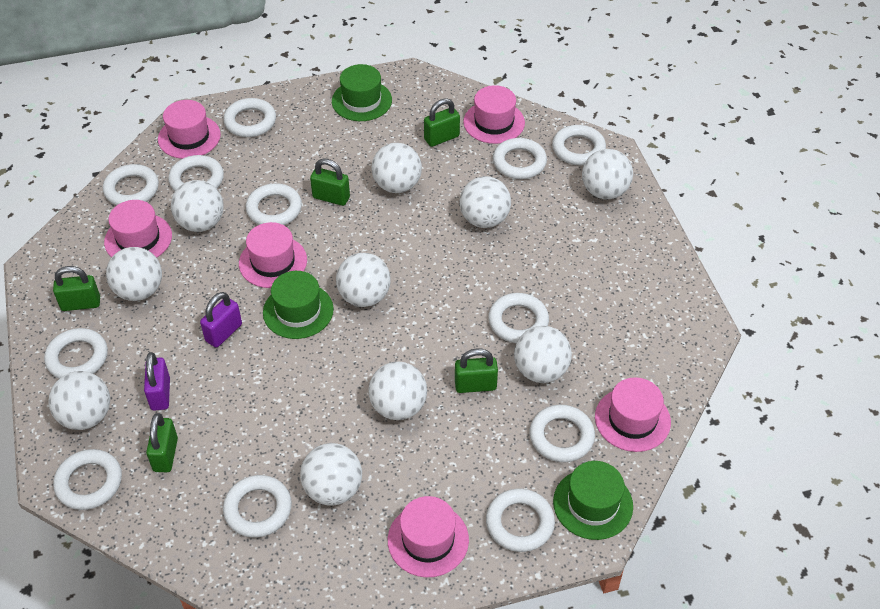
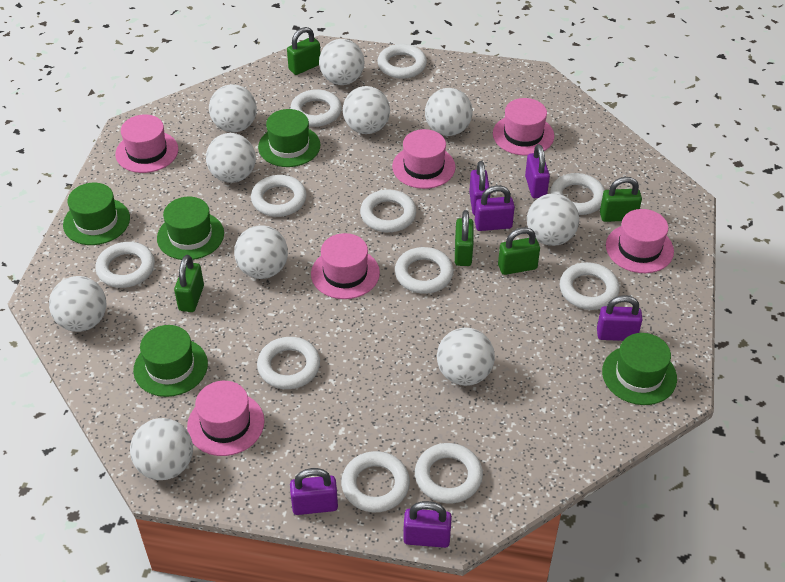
green hat: 3 -> 5
purple padlock: 2 -> 6
white ring: 12 -> 11

